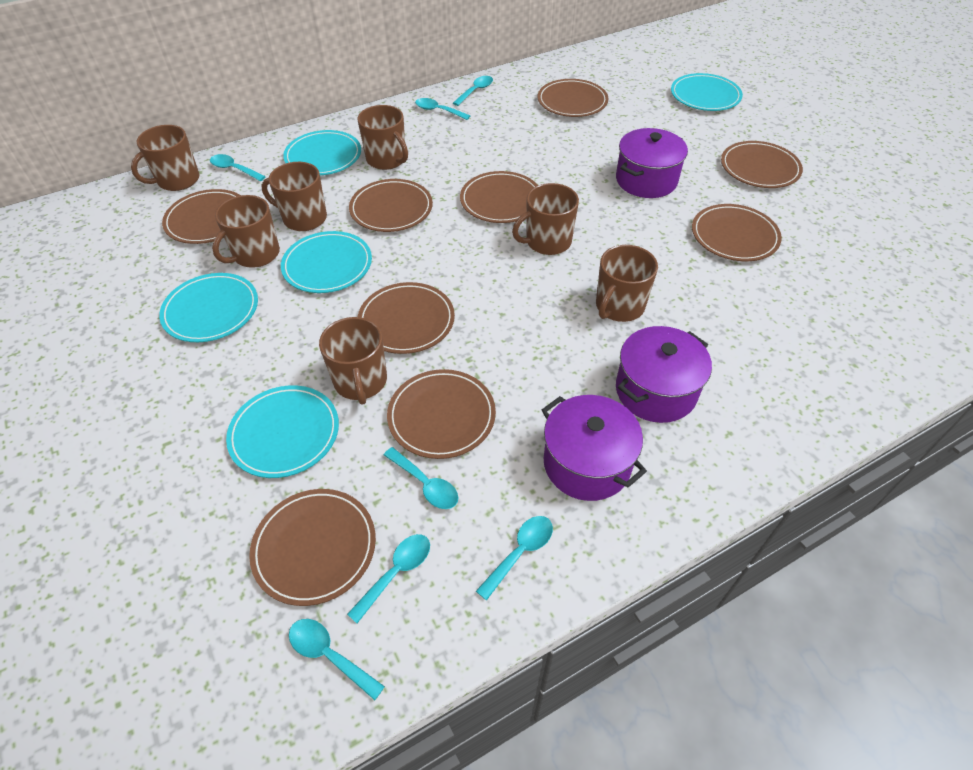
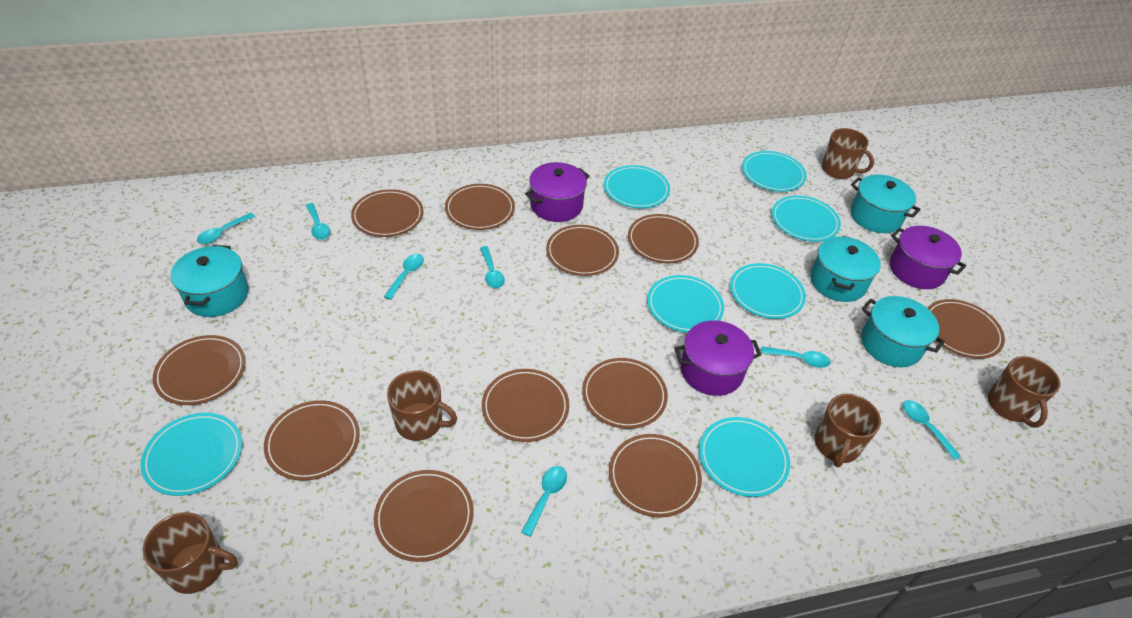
brown mug: 7 -> 5
brown plate: 9 -> 11
turquoise plate: 5 -> 7
turquoise pot: 0 -> 4

